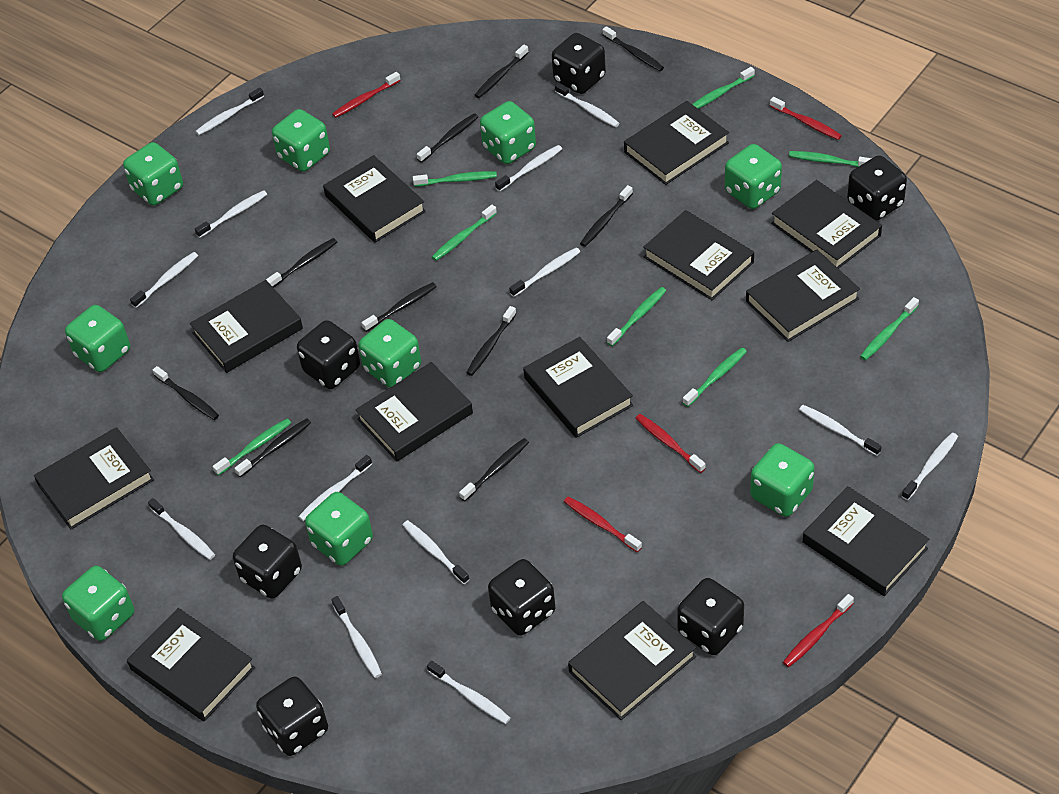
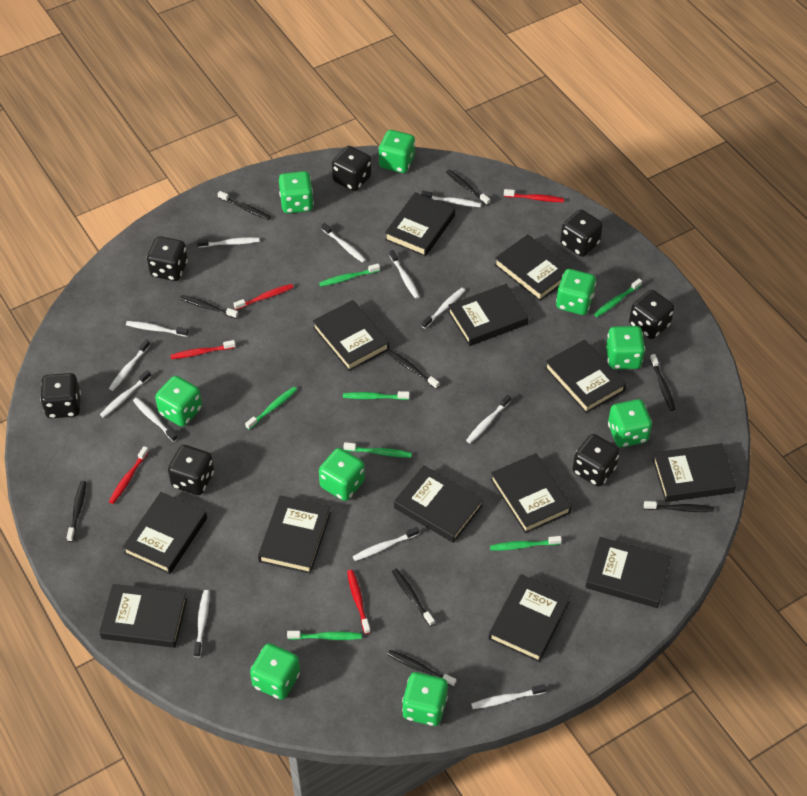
black book: 12 -> 13
black toothbrush: 10 -> 9
green toothbrush: 8 -> 7

